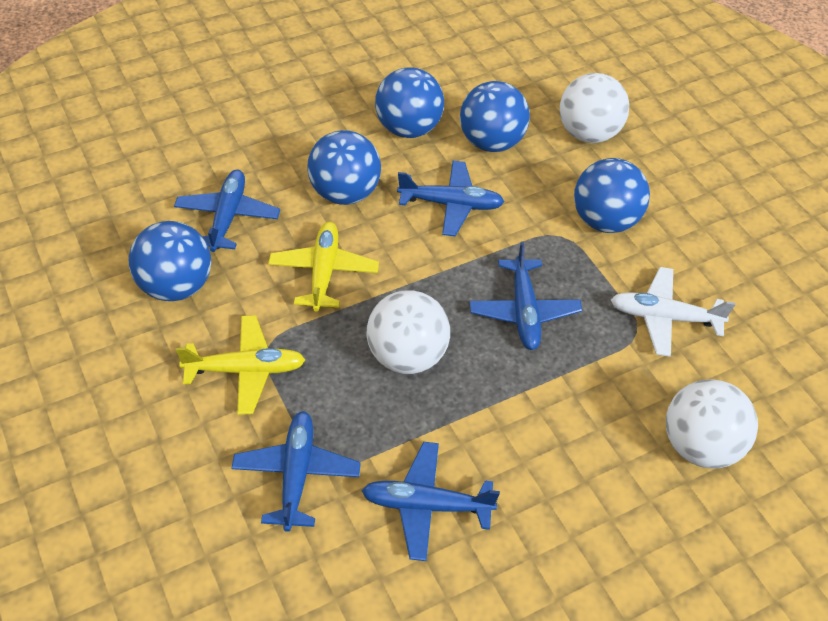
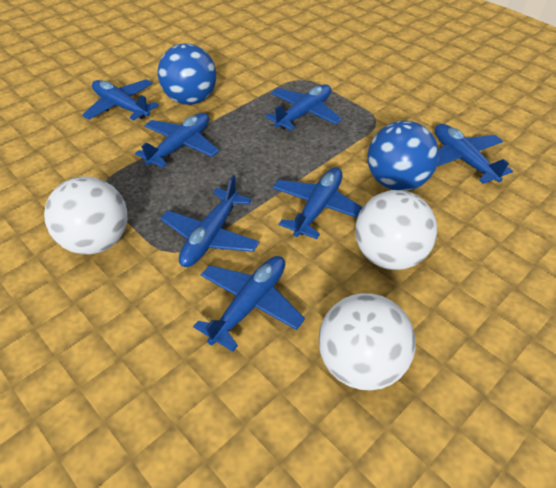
blue ball: 5 -> 2
blue plane: 5 -> 7
white plane: 1 -> 0
yellow plane: 2 -> 0

